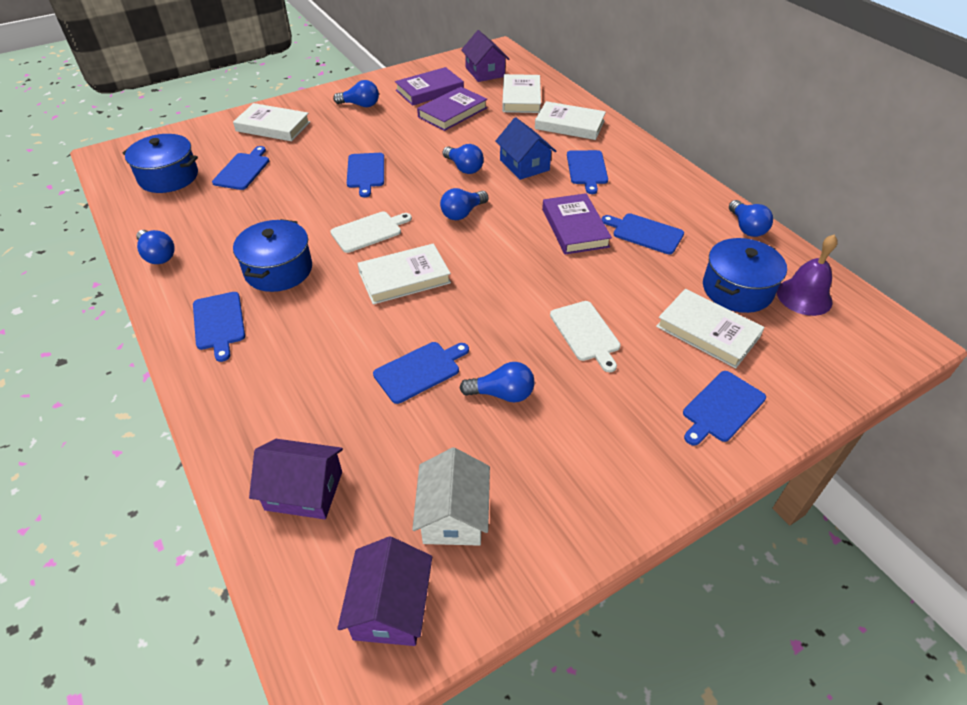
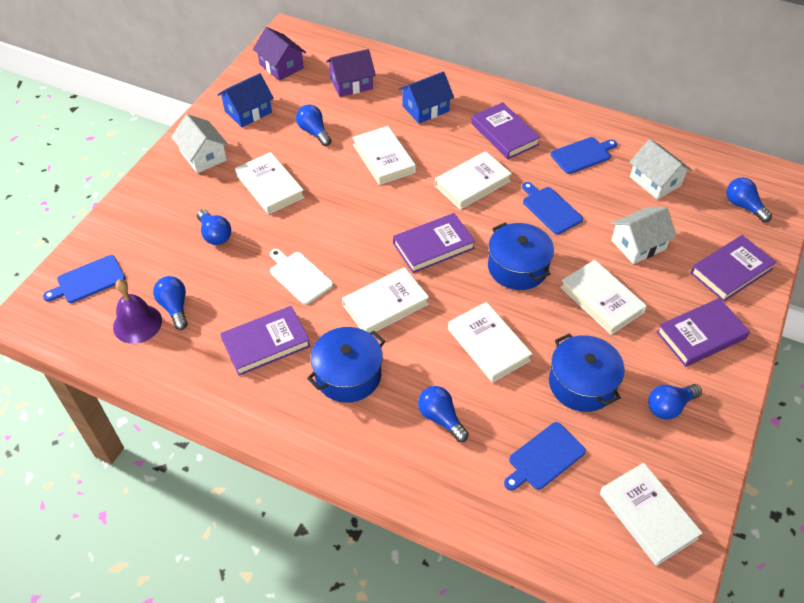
blue cutting board: 7 -> 4
blue house: 1 -> 2
purple book: 3 -> 5
purple house: 3 -> 2
white book: 5 -> 7
white cutting board: 2 -> 1
white house: 1 -> 3

